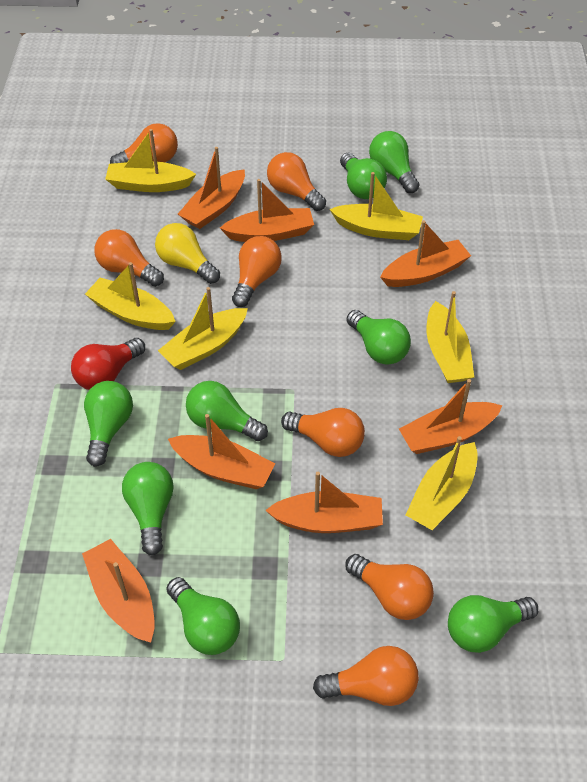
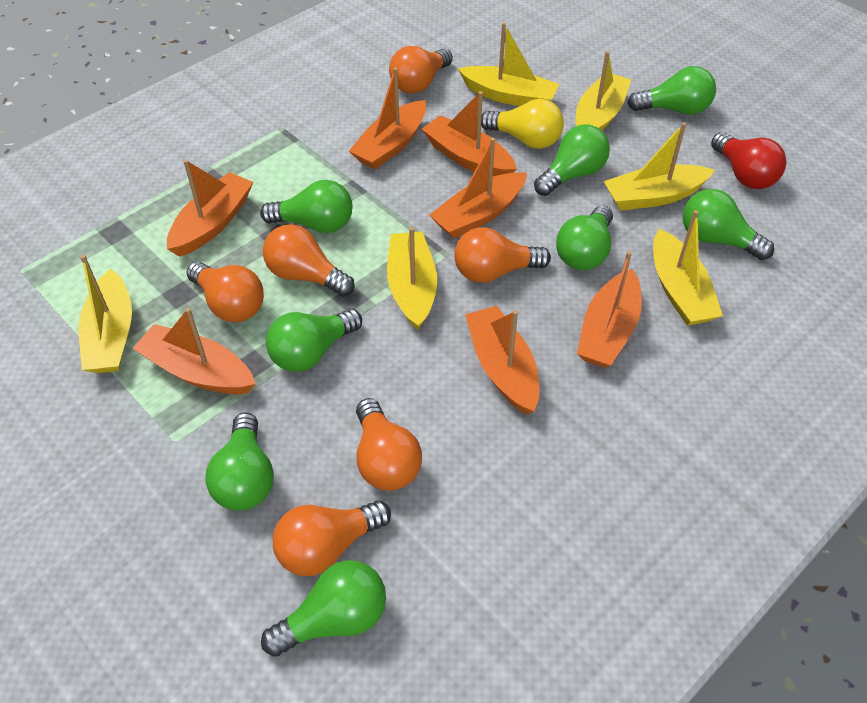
orange light bulb: 7 -> 6

